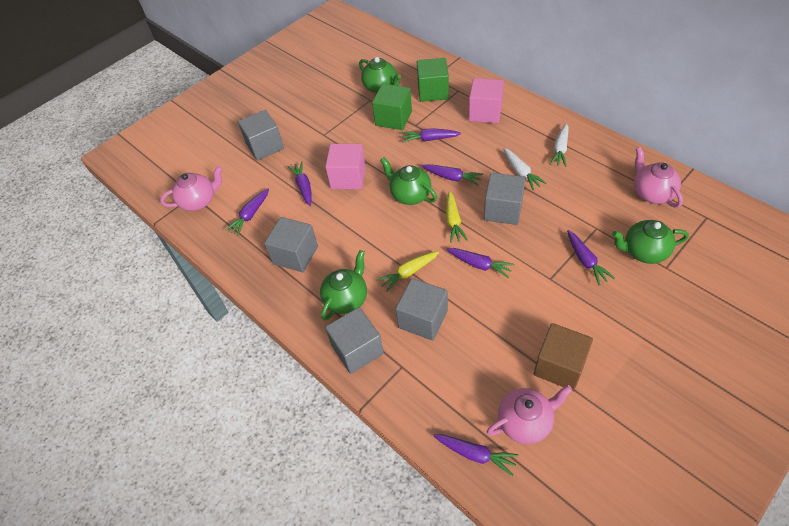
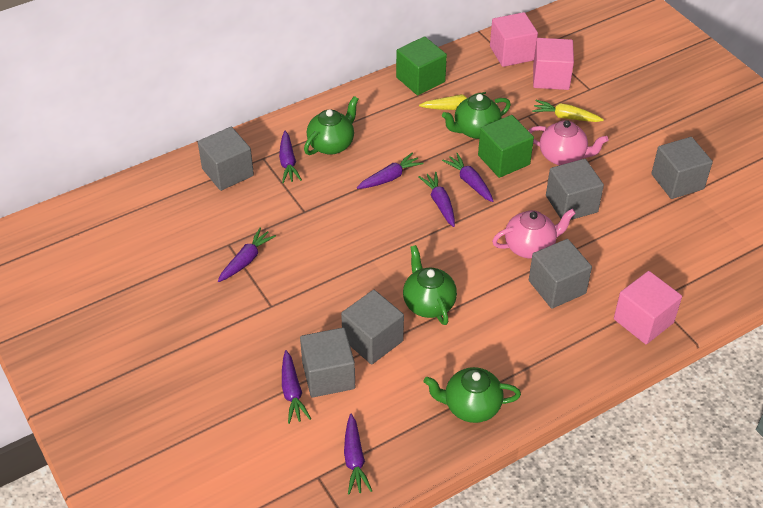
brown cube: 1 -> 0
grey cube: 5 -> 6
pink cube: 2 -> 3
pink teapot: 3 -> 2
white carrot: 2 -> 0

